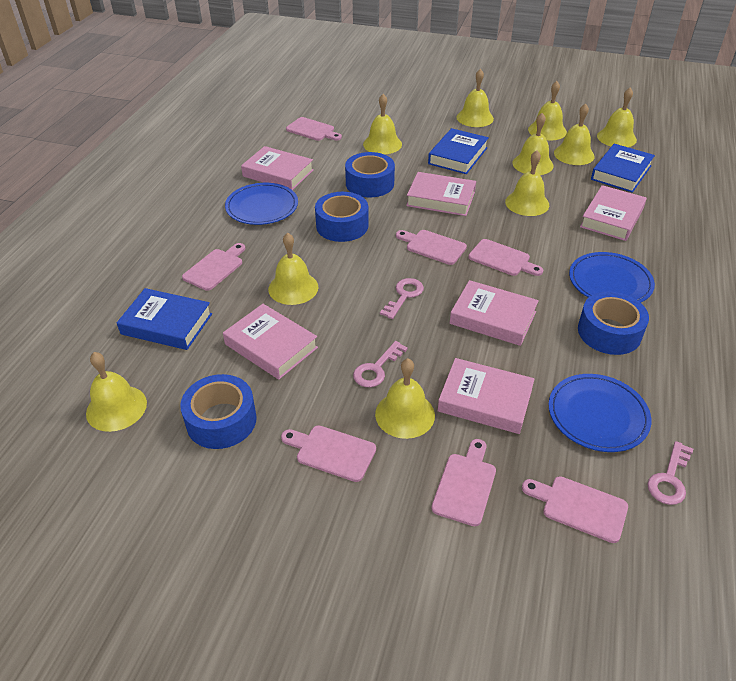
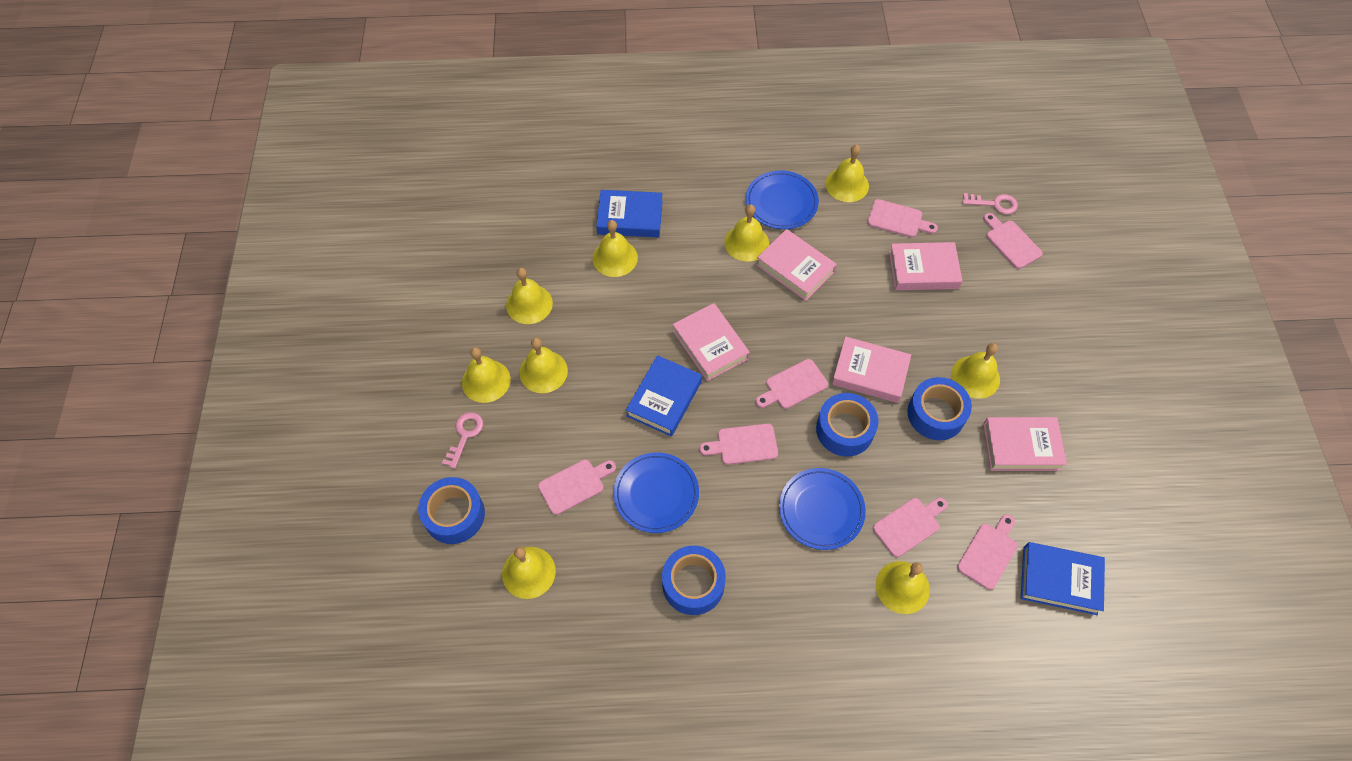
pink book: 6 -> 5
pink key: 3 -> 2
yellow bell: 10 -> 9

